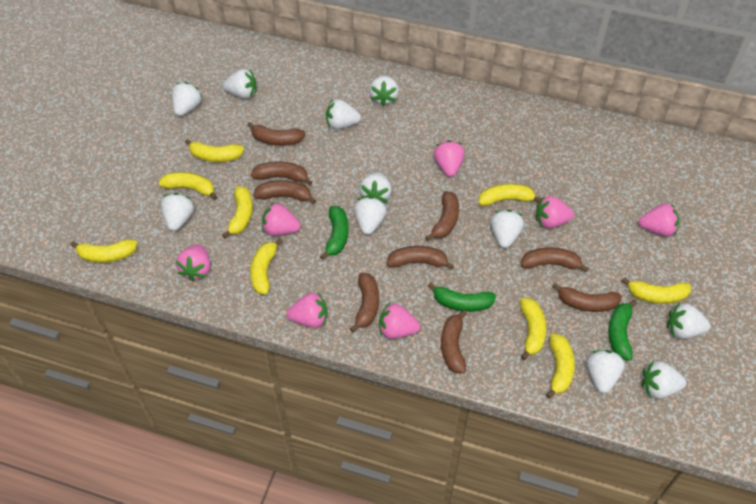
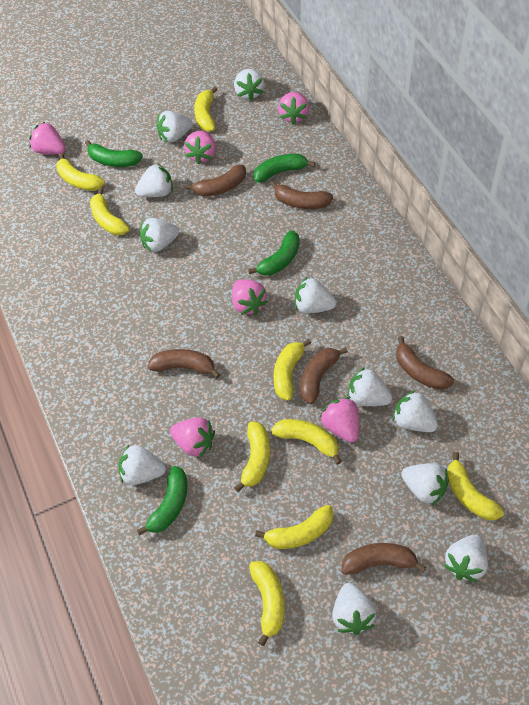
brown banana: 9 -> 6
green banana: 3 -> 4
pink strawberry: 7 -> 6

